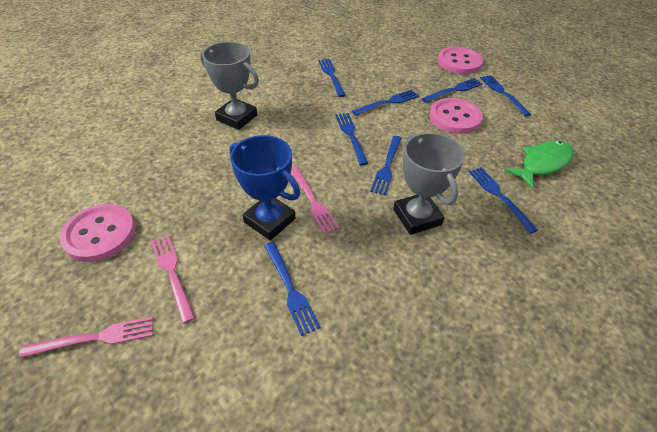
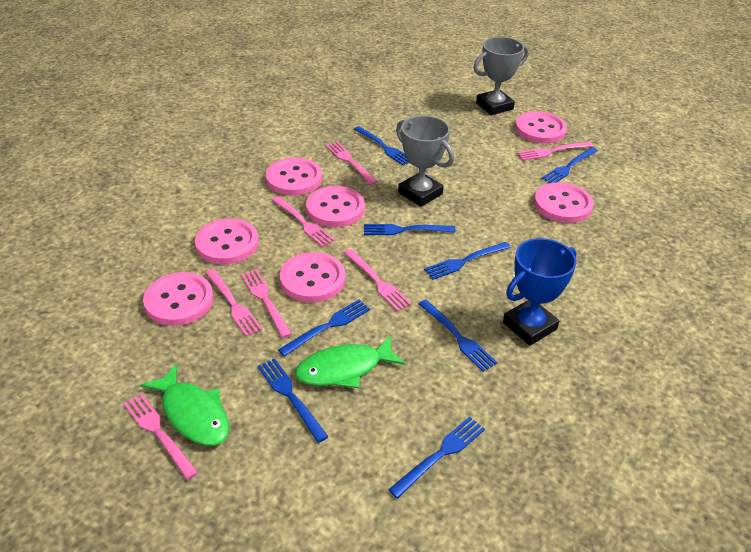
green fish: 1 -> 2
pink button: 3 -> 7
pink fork: 3 -> 7

